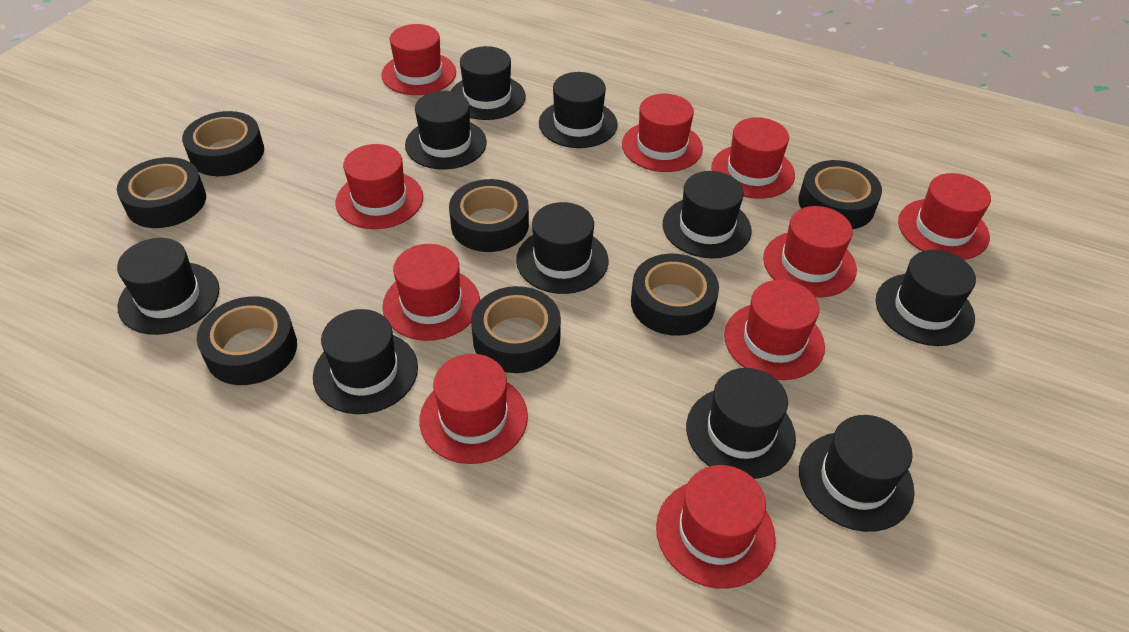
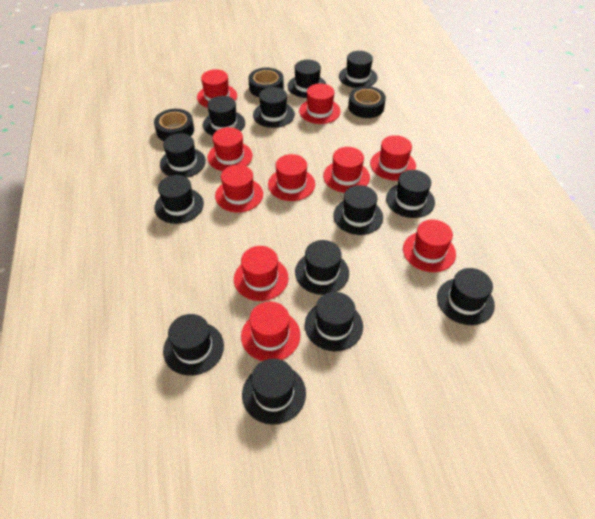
black hat: 10 -> 13
black tape: 7 -> 3

